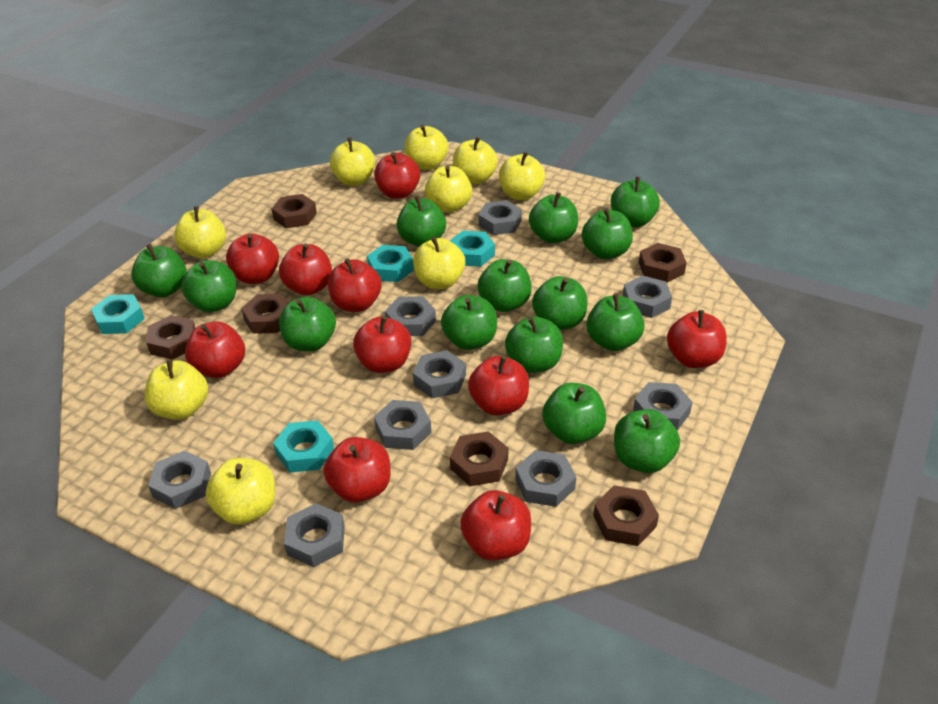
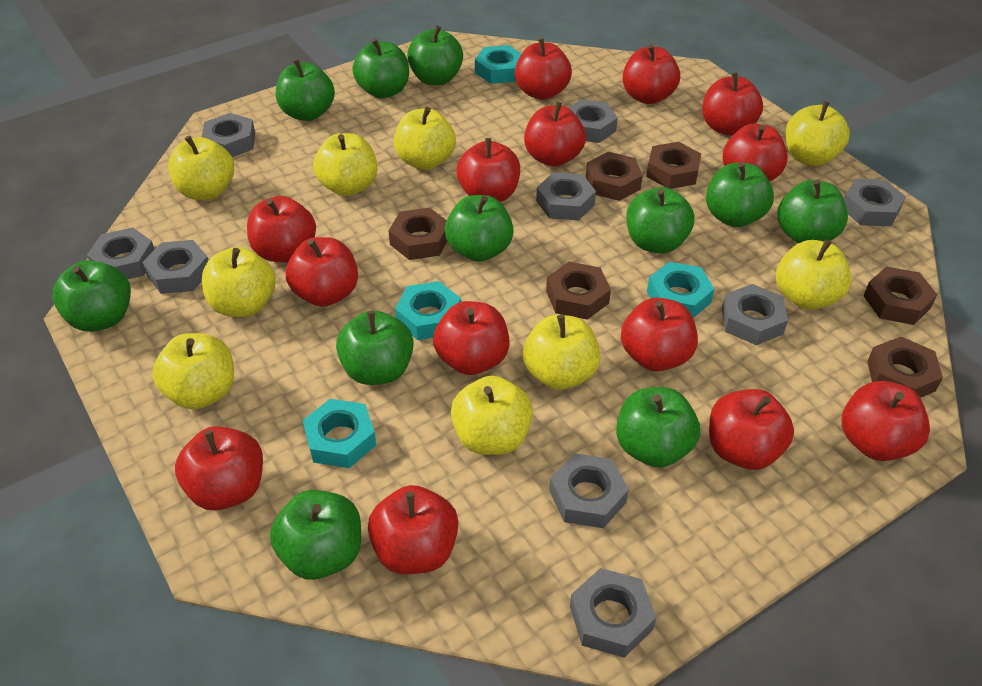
green apple: 14 -> 11
red apple: 10 -> 14

